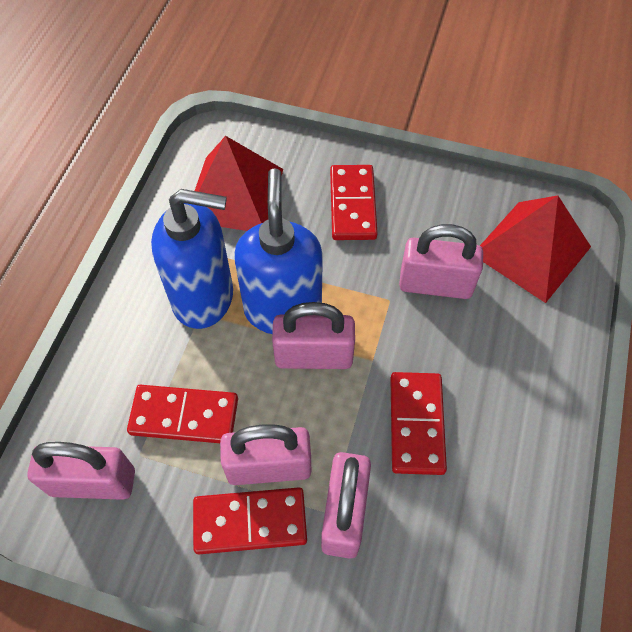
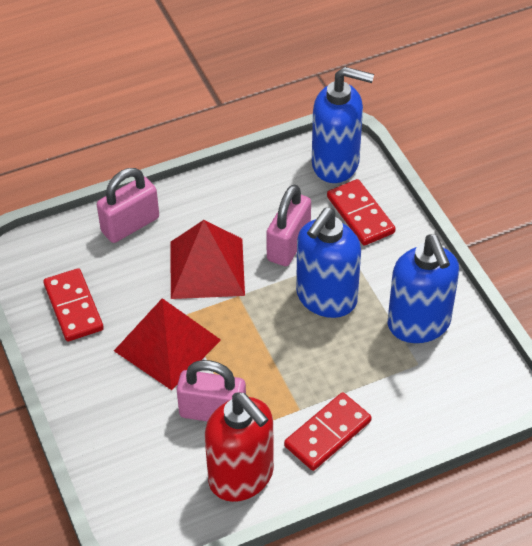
blue soap dispenser: 2 -> 3
pink padlock: 5 -> 3
red domino: 4 -> 3
red soap dispenser: 0 -> 1

